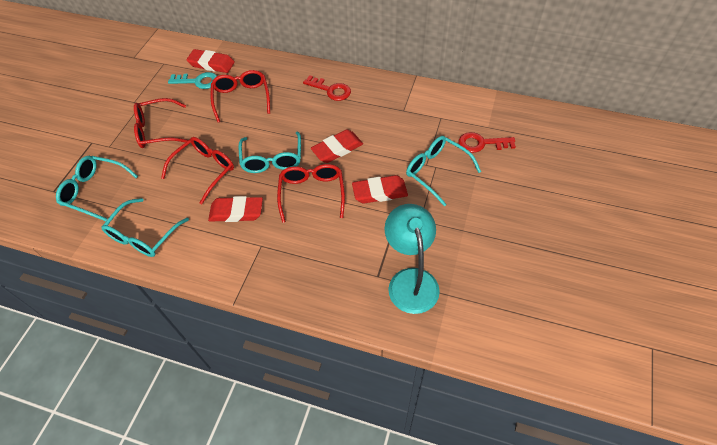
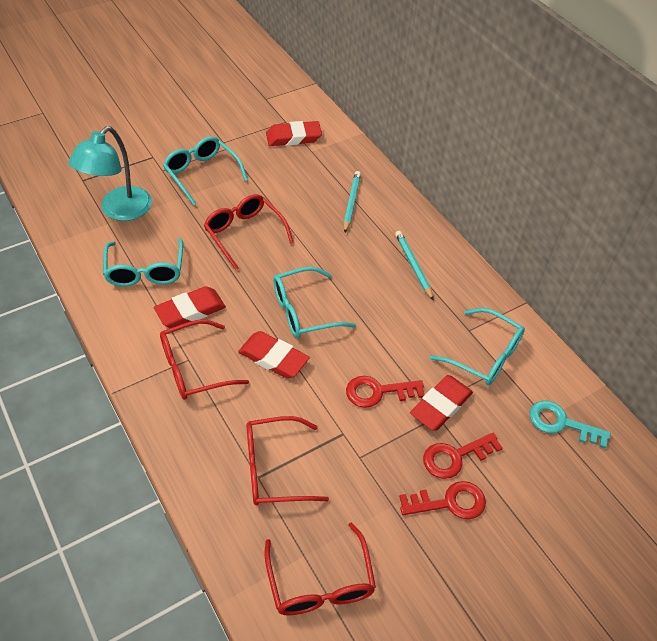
red key: 2 -> 3
turquoise pencil: 0 -> 2

